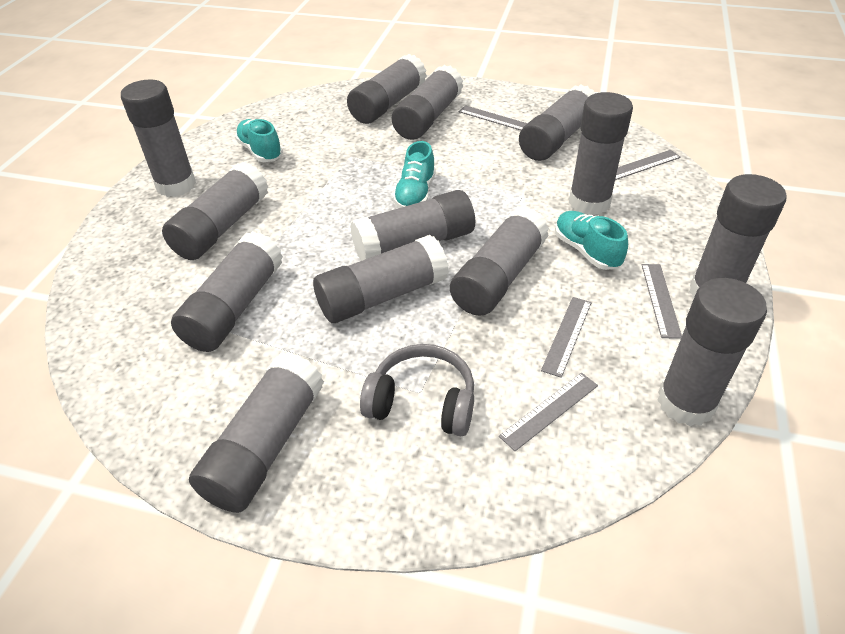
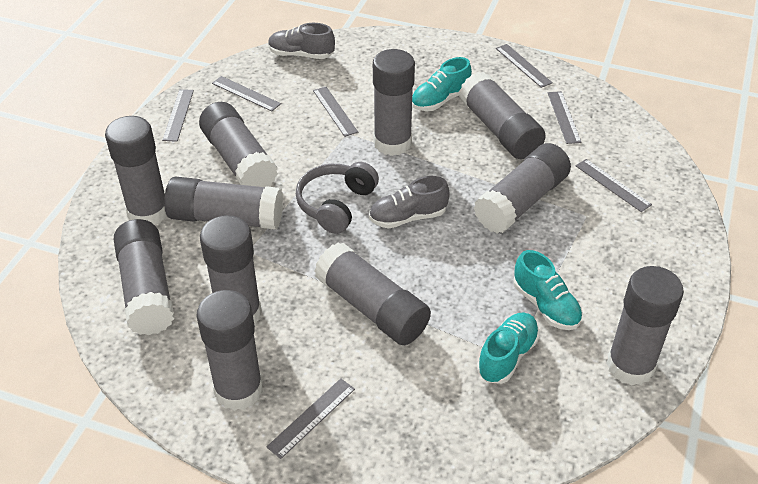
grey glue stick: 13 -> 11
grey ruler: 5 -> 7
grey shoe: 0 -> 2

